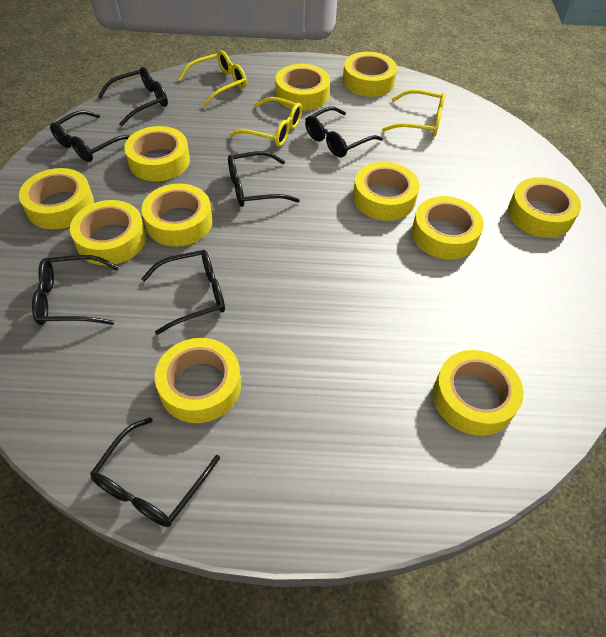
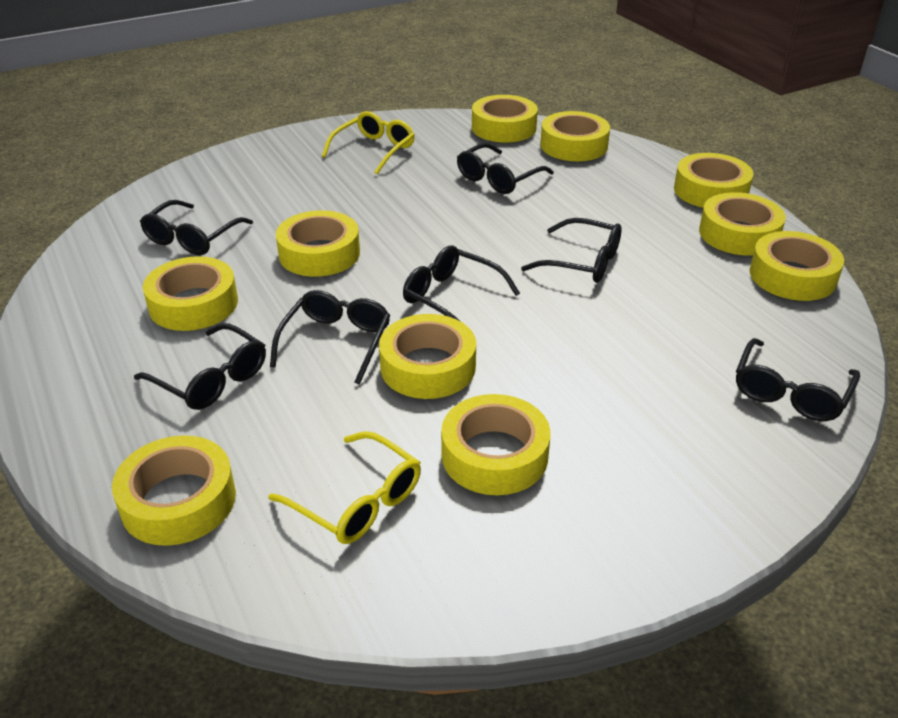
yellow glasses: 3 -> 2
yellow tape: 11 -> 10

